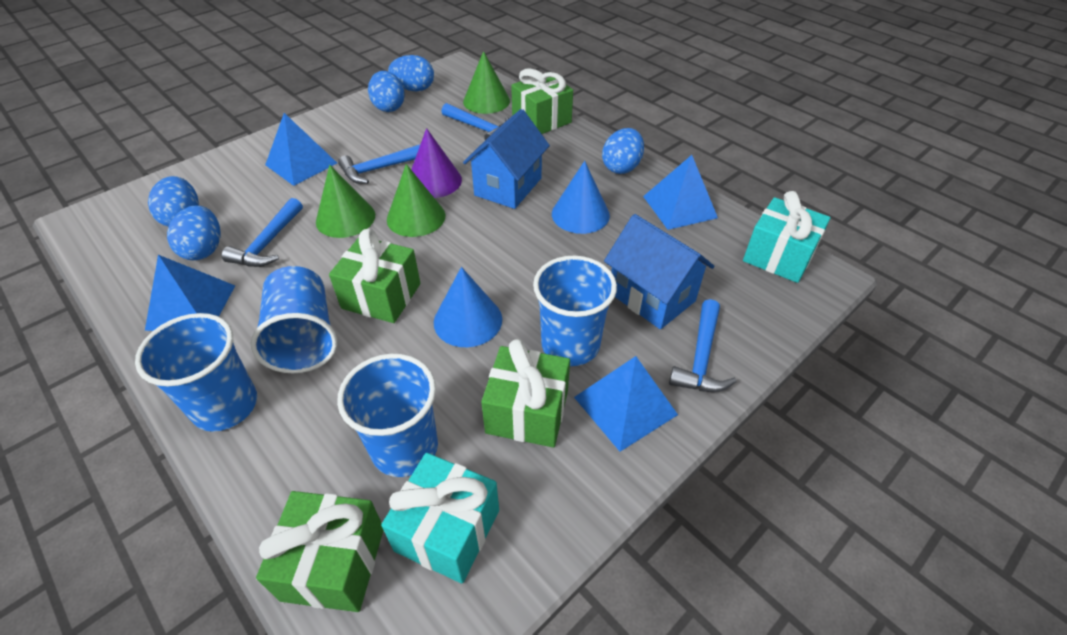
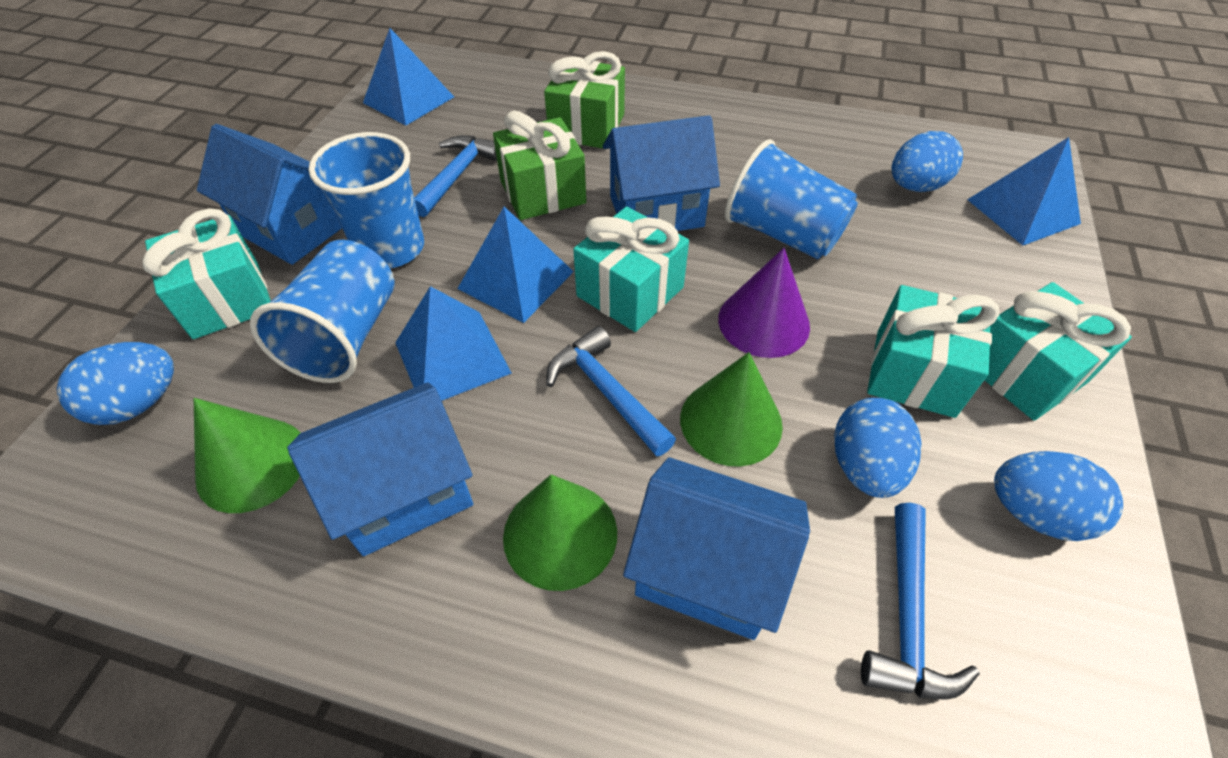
blue cone: 2 -> 0
blue cup: 4 -> 3
blue egg: 5 -> 4
blue hammer: 4 -> 3
blue house: 2 -> 4
green gift: 4 -> 2
turquoise gift: 2 -> 4

